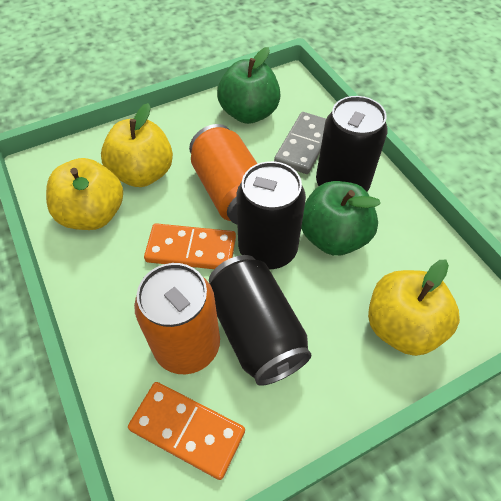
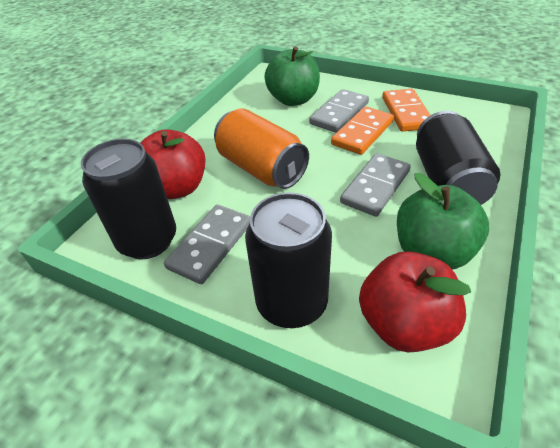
grey domino: 1 -> 3
orange can: 2 -> 1
red apple: 0 -> 2
yellow apple: 3 -> 0

